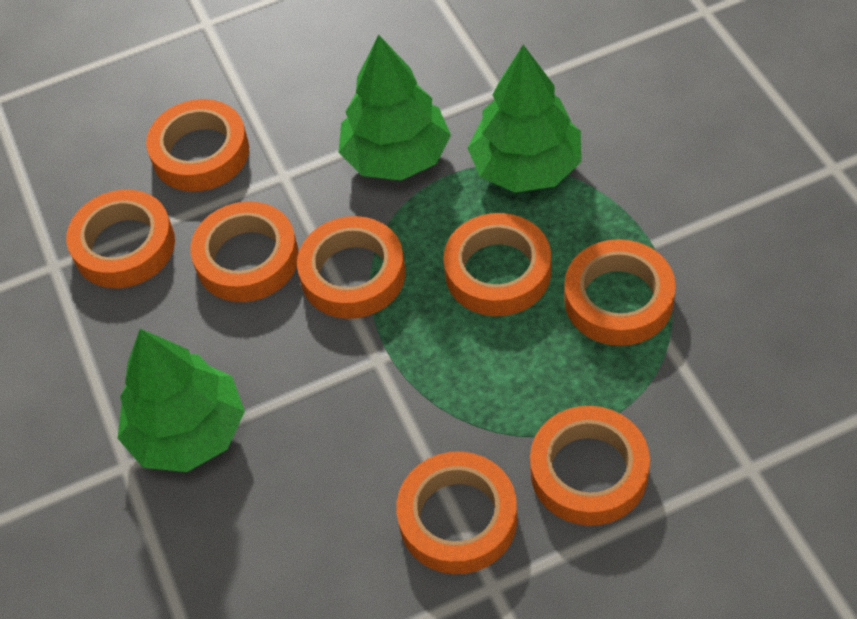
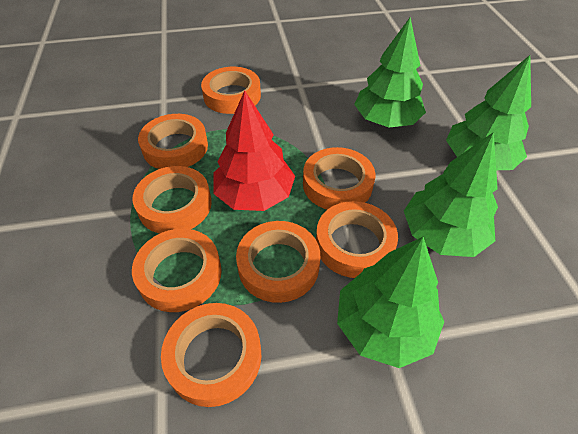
green tree: 3 -> 4
red tree: 0 -> 1

